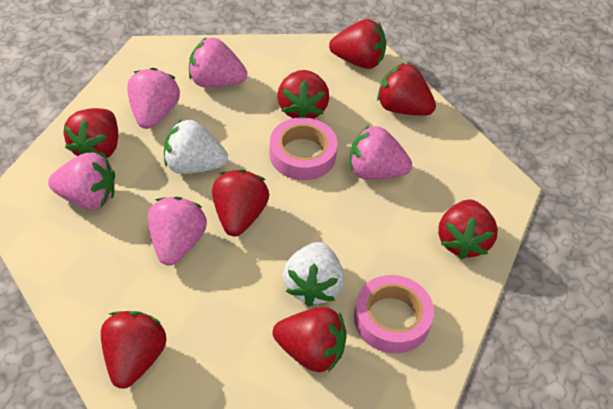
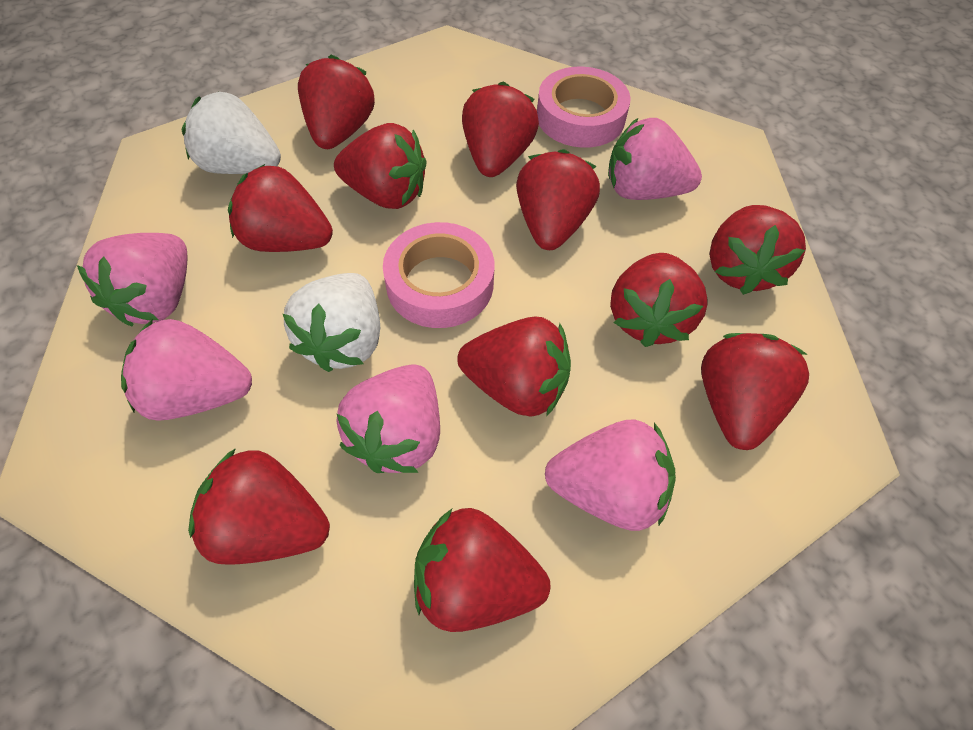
red strawberry: 8 -> 11

